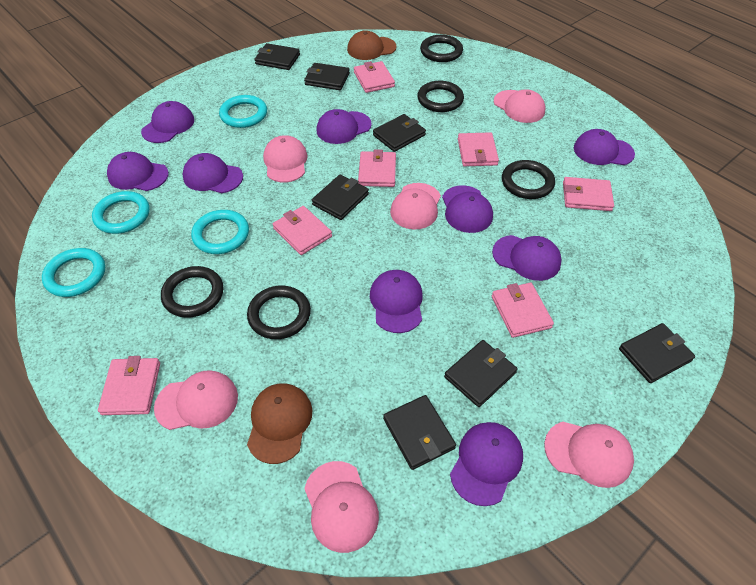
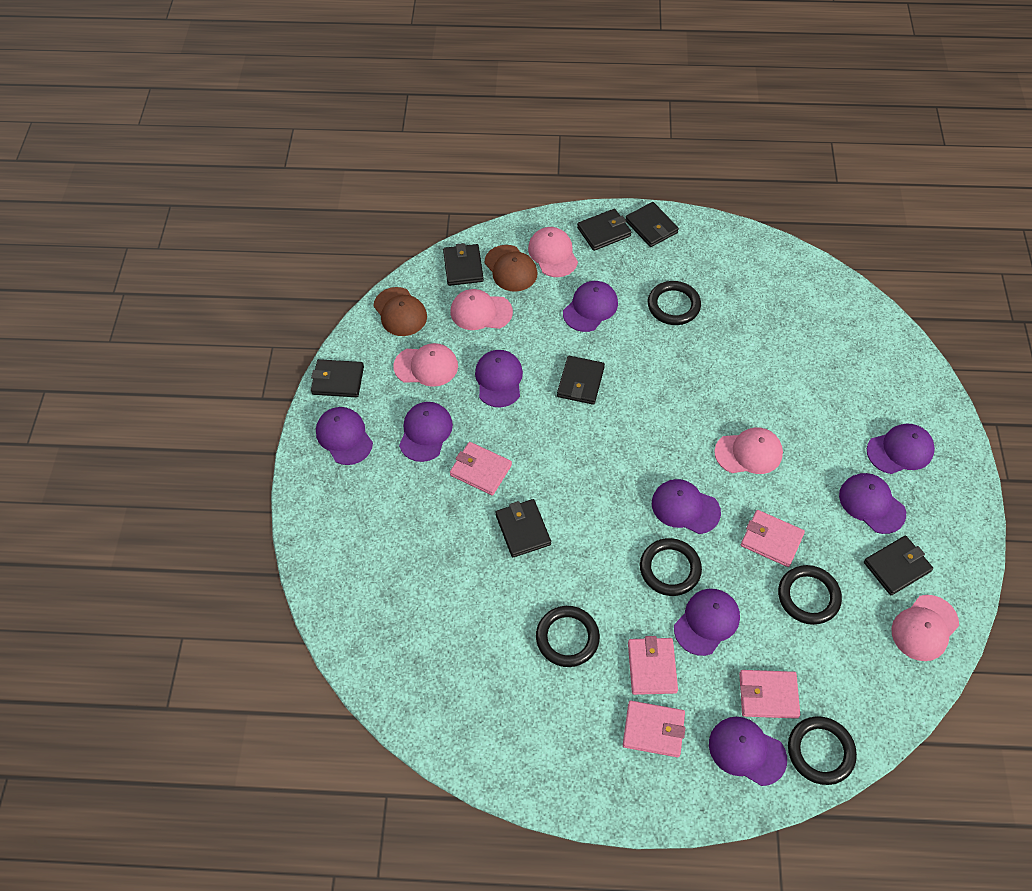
pink cap: 6 -> 5
pink wallet: 7 -> 5
turquoise ring: 4 -> 0

